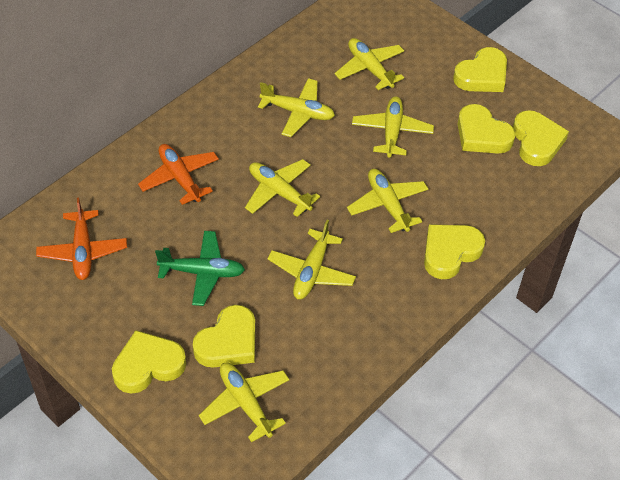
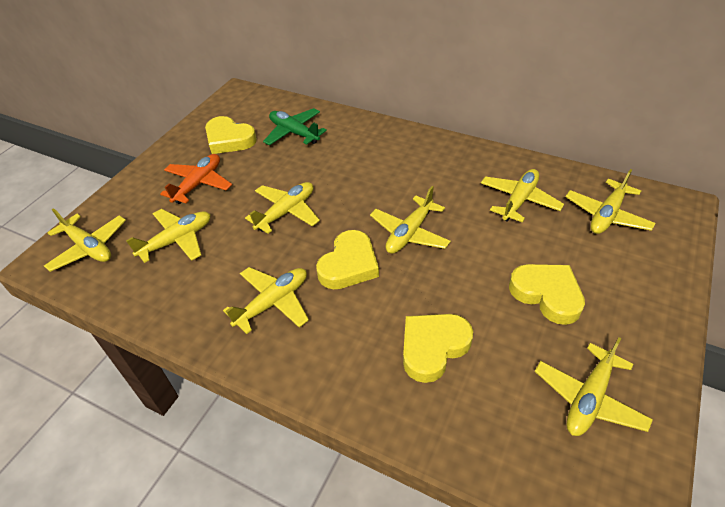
orange plane: 2 -> 1
yellow heart: 6 -> 4
yellow plane: 7 -> 8

